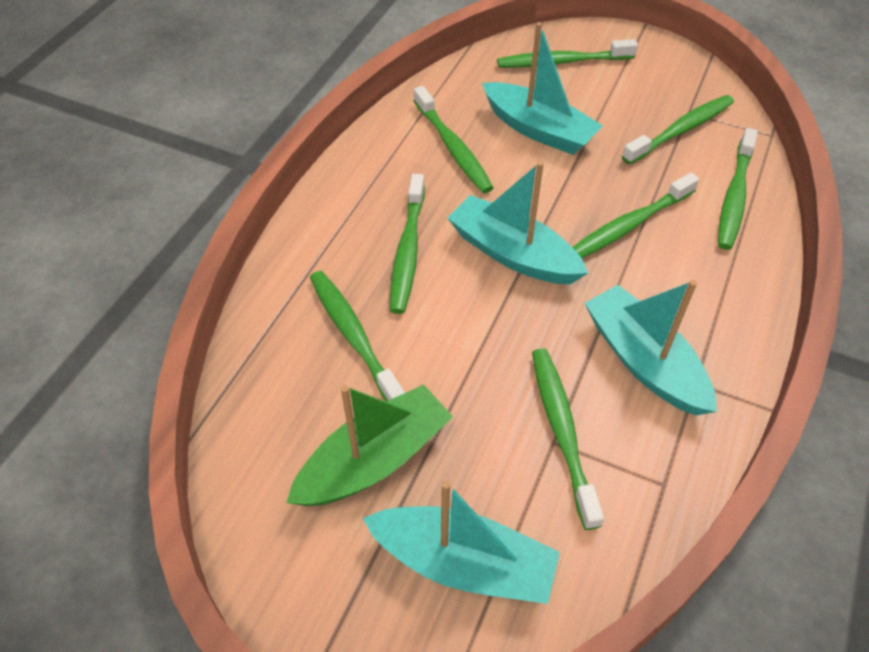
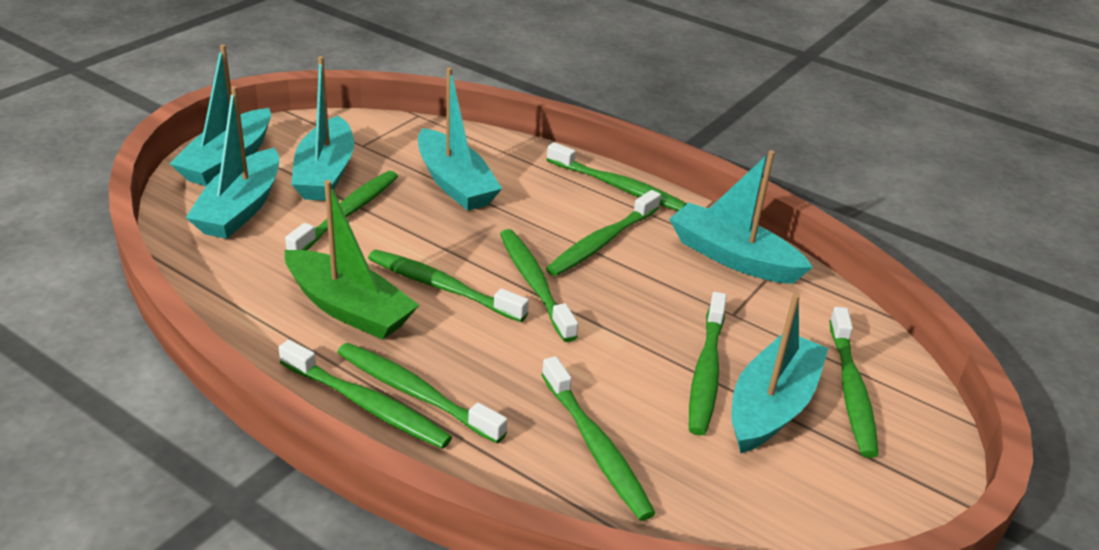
green toothbrush: 8 -> 10
turquoise boat: 4 -> 6

